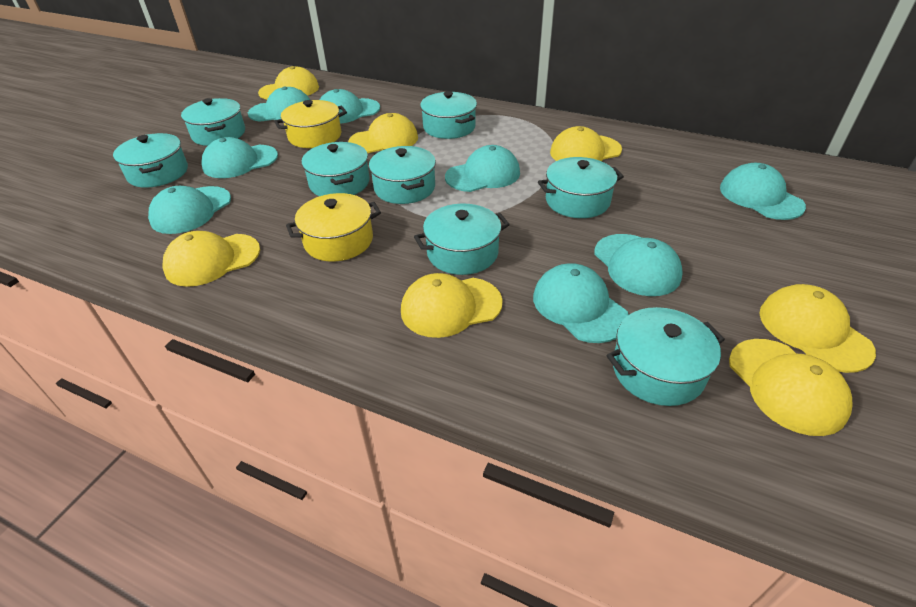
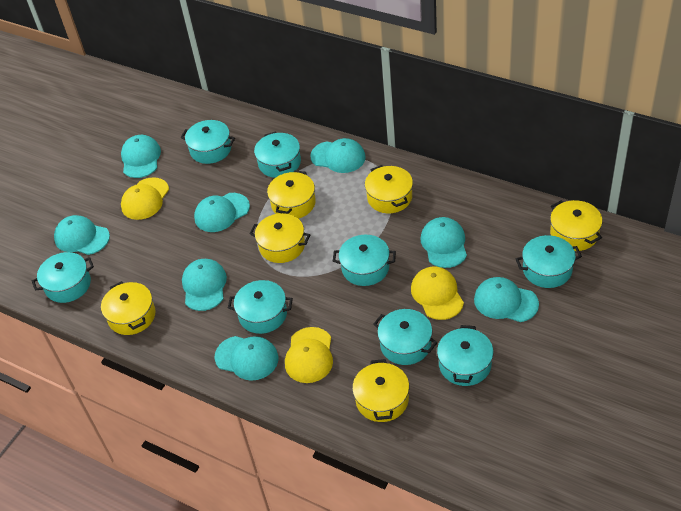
yellow cap: 7 -> 3
yellow pot: 2 -> 6

